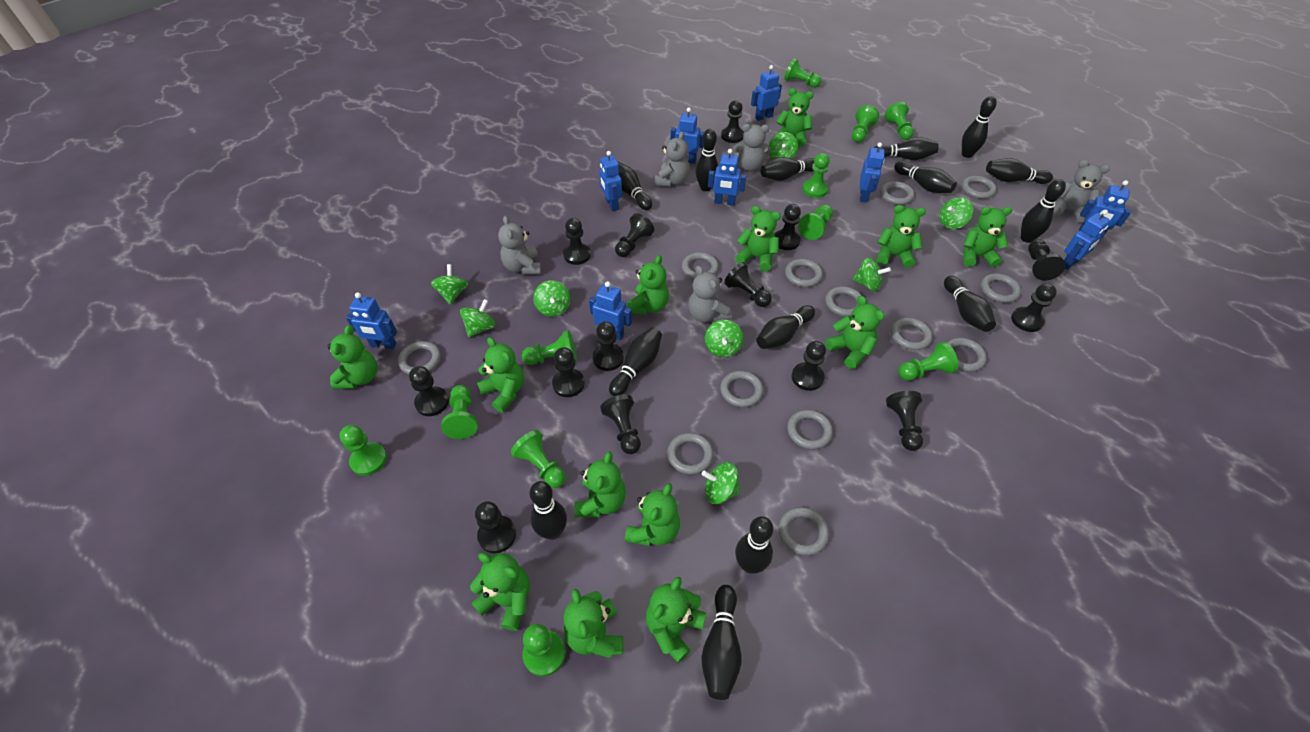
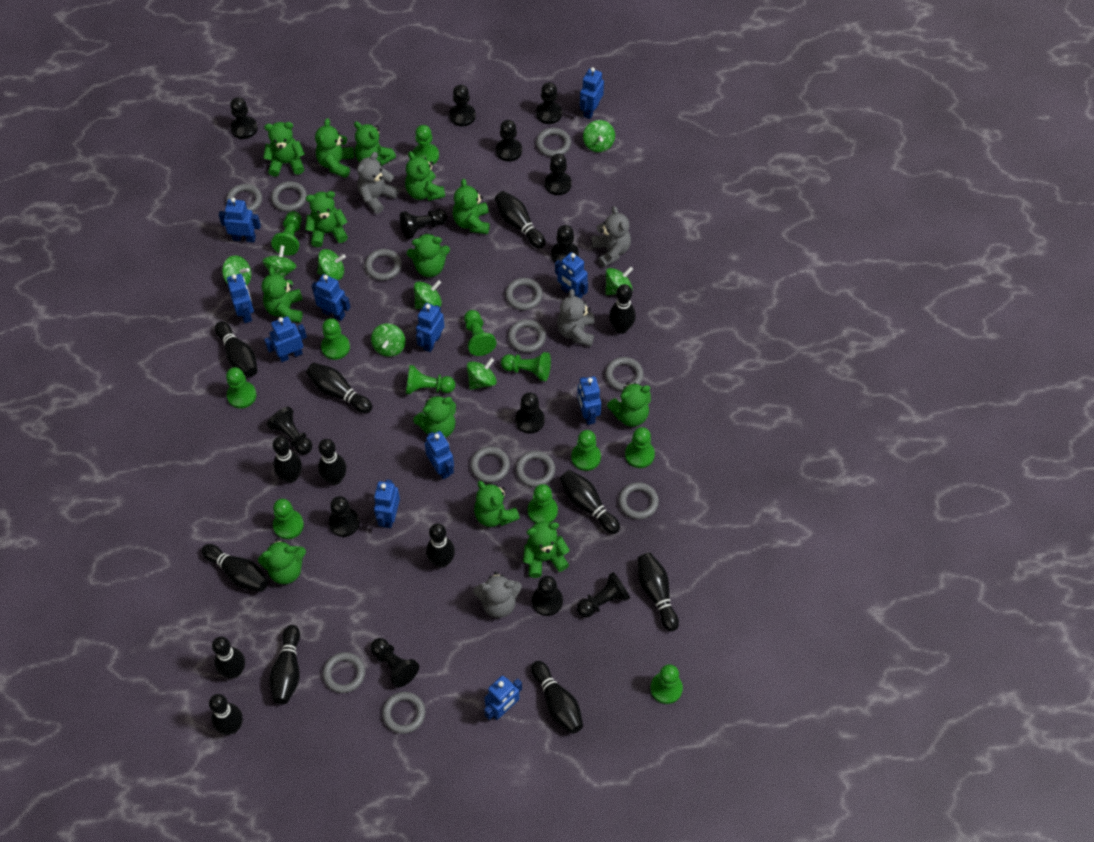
black pawn: 14 -> 13
blue robot: 9 -> 11
green pawn: 11 -> 12
grey ring: 13 -> 12
grey teddy bear: 5 -> 4

